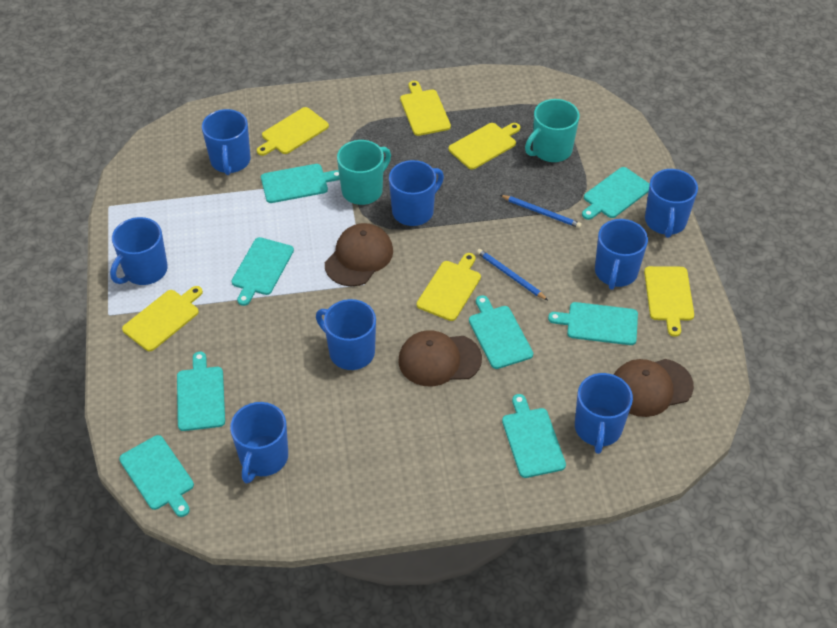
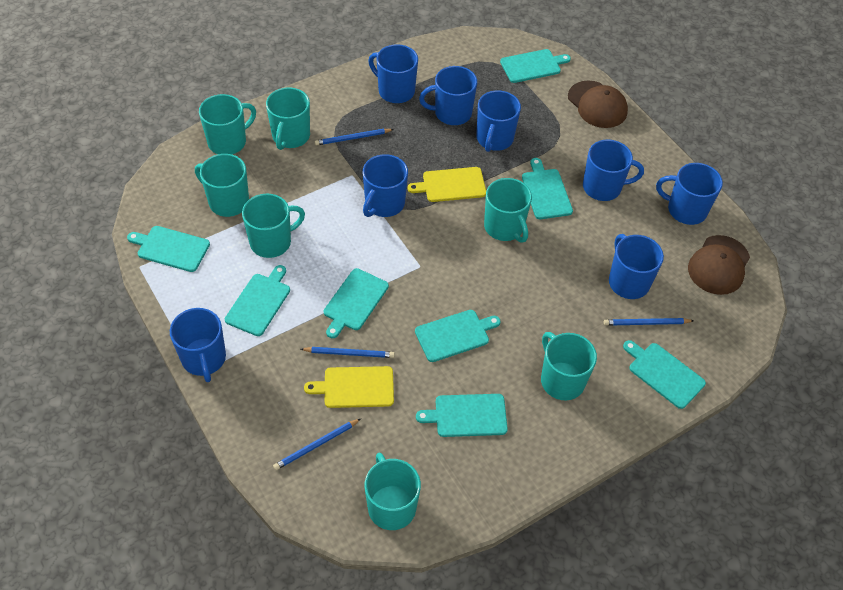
blue pencil: 2 -> 4
brown cap: 3 -> 2
turquoise mug: 2 -> 7
yellow cutting board: 6 -> 2

